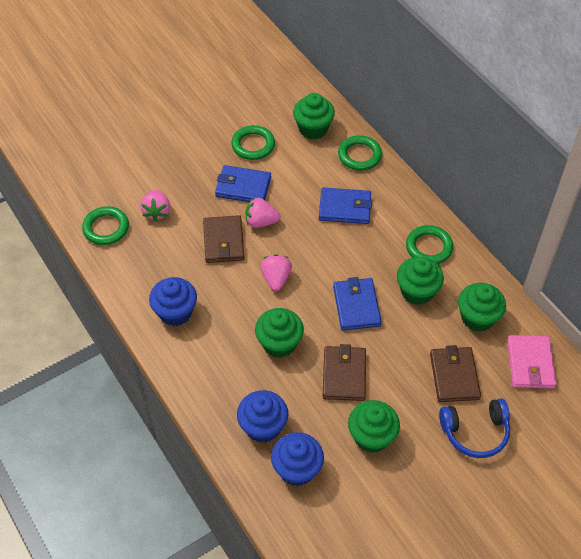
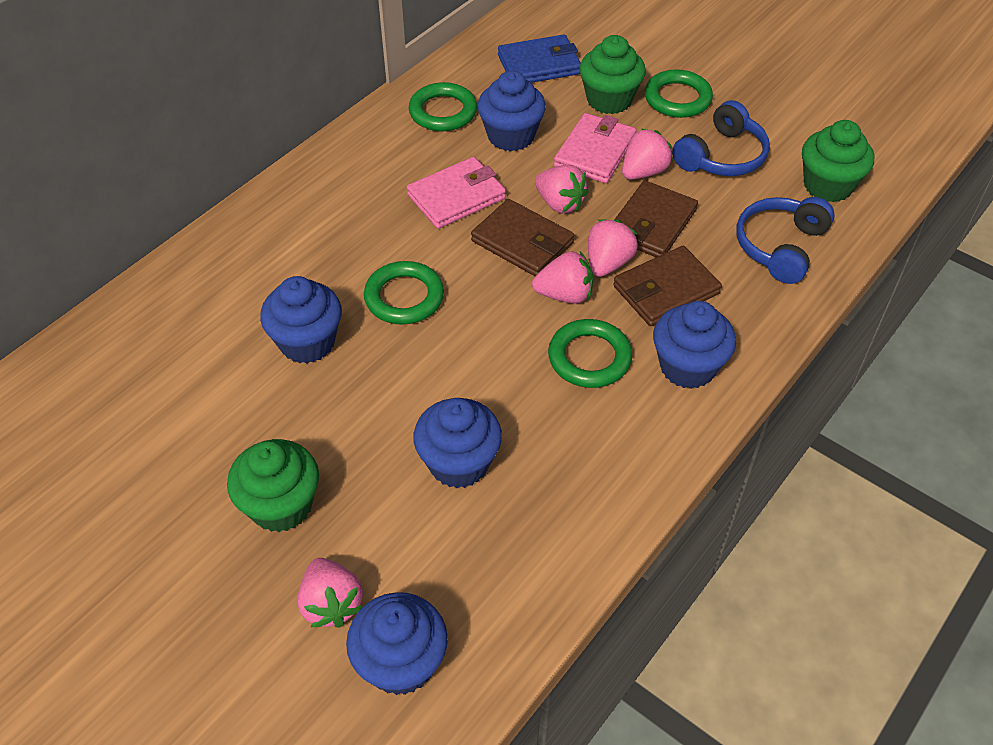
blue cupcake: 3 -> 5
blue headphones: 1 -> 2
blue wallet: 3 -> 1
green cupcake: 5 -> 3
pink strawberry: 3 -> 5
pink wallet: 1 -> 2

